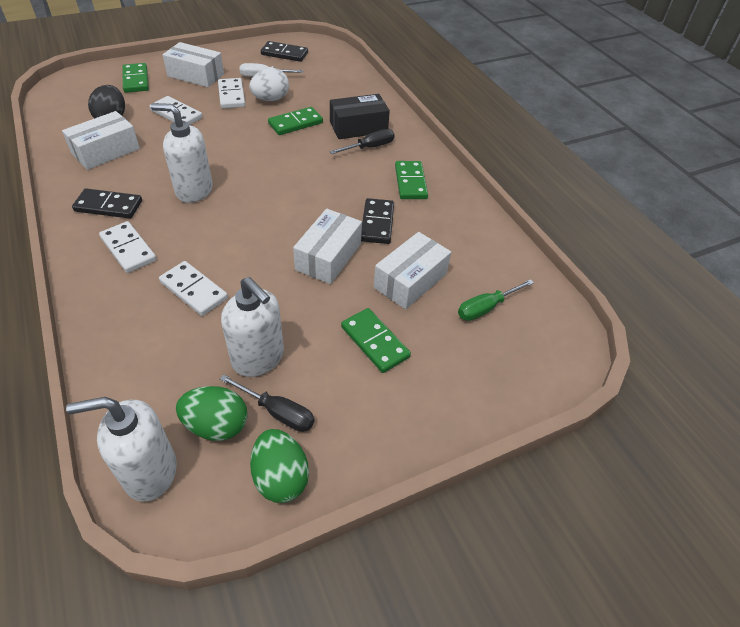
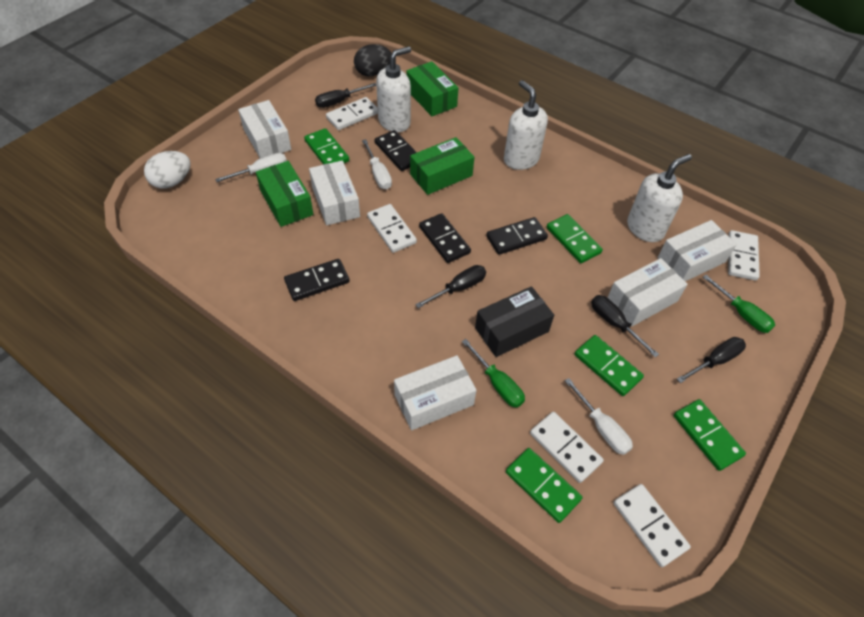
black domino: 3 -> 4
black screwdriver: 2 -> 4
green box: 0 -> 3
green domino: 4 -> 5
green egg: 2 -> 0
green screwdriver: 1 -> 2
white box: 4 -> 5
white domino: 4 -> 5
white screwdriver: 1 -> 3

